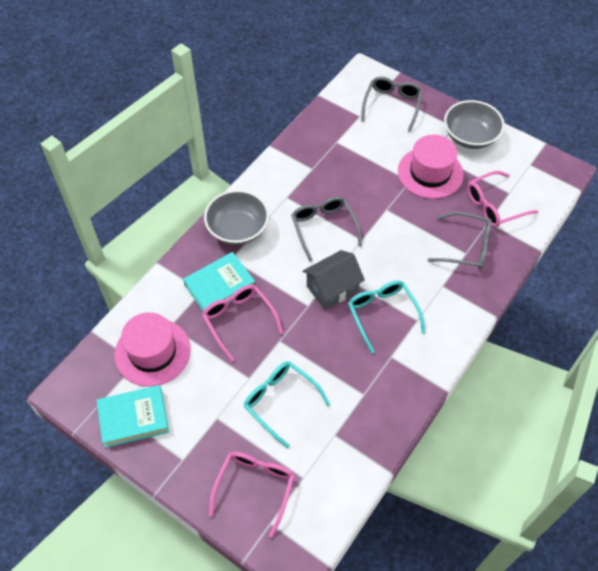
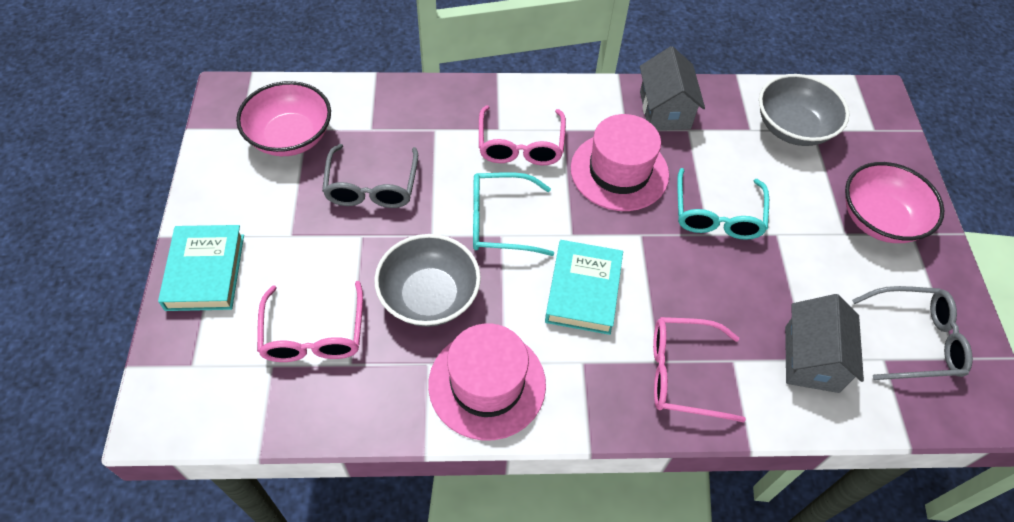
grey glasses: 3 -> 2
grey house: 1 -> 2
pink bowl: 0 -> 2

